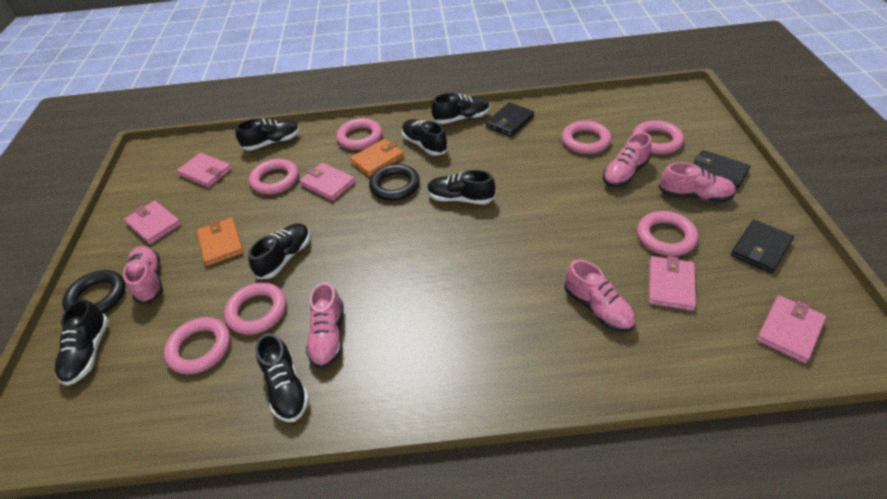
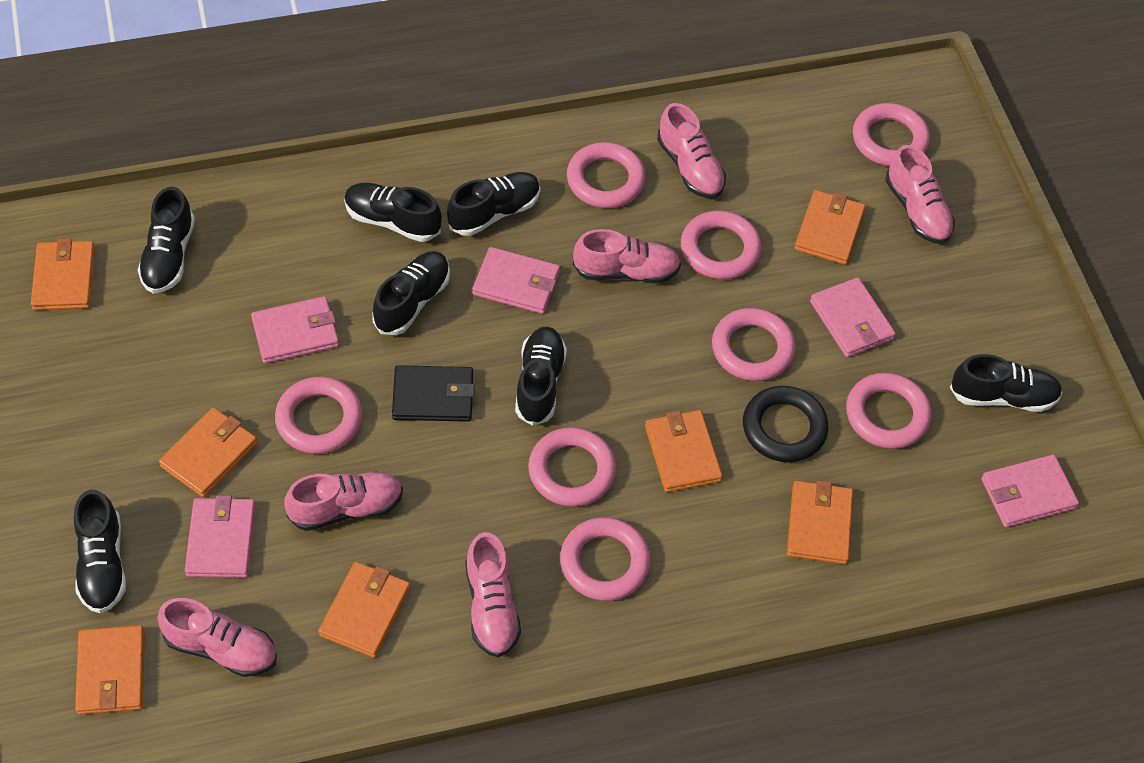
black ring: 2 -> 1
black wallet: 3 -> 1
orange wallet: 2 -> 7
pink ring: 7 -> 8
pink shoe: 5 -> 6

